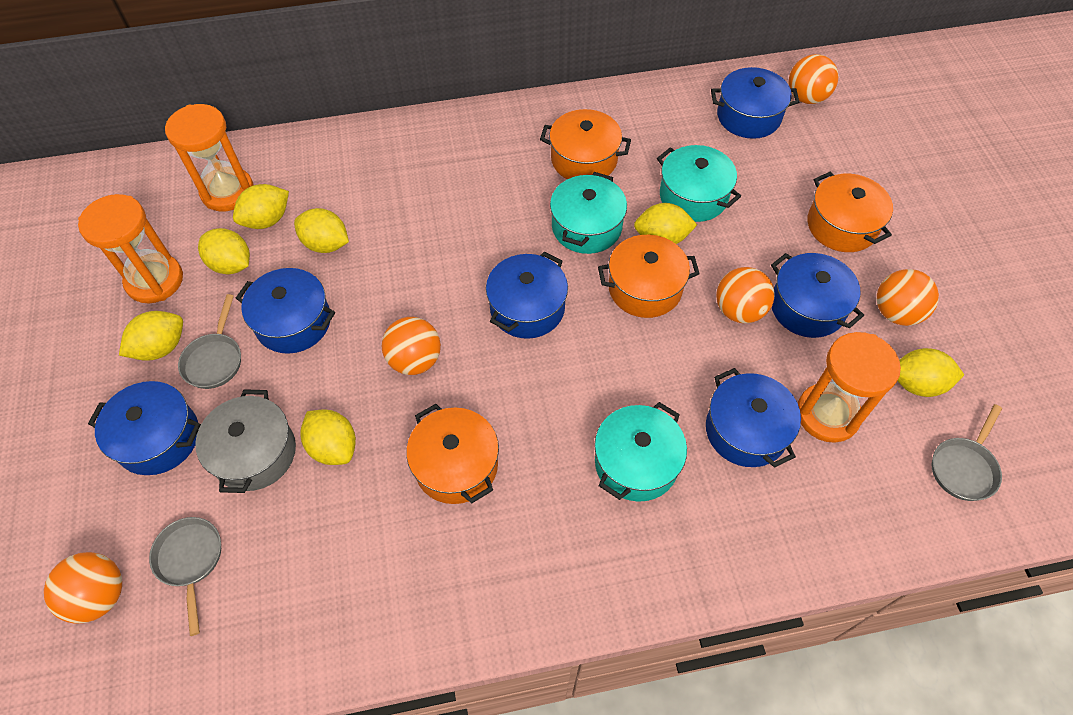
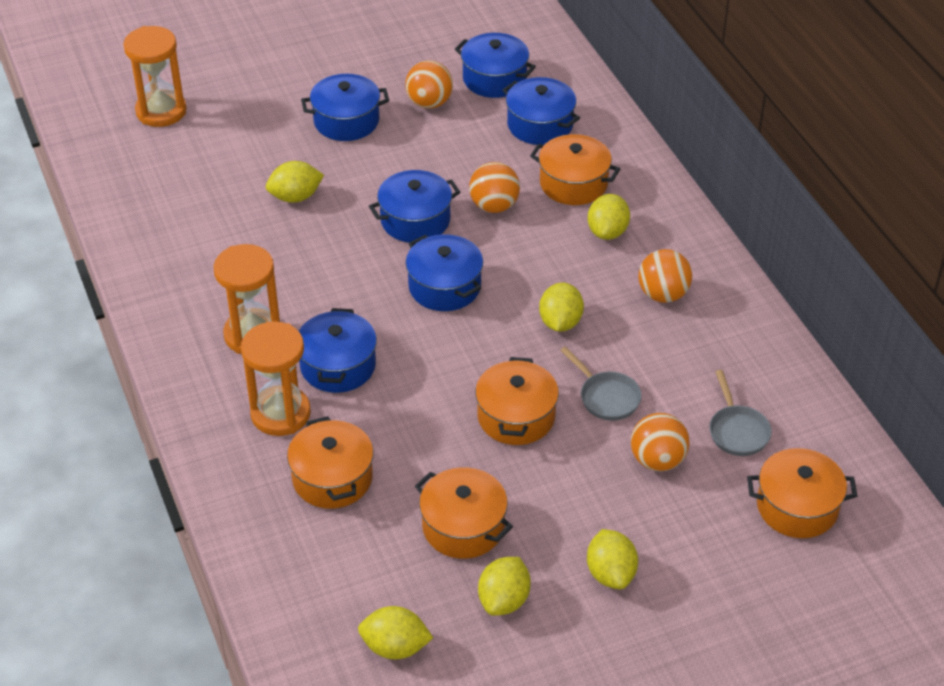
grey pan: 3 -> 2
grey pot: 1 -> 0
orange ball: 5 -> 4
orange pot: 4 -> 5
turquoise pot: 3 -> 0
yellow lemon: 7 -> 6

